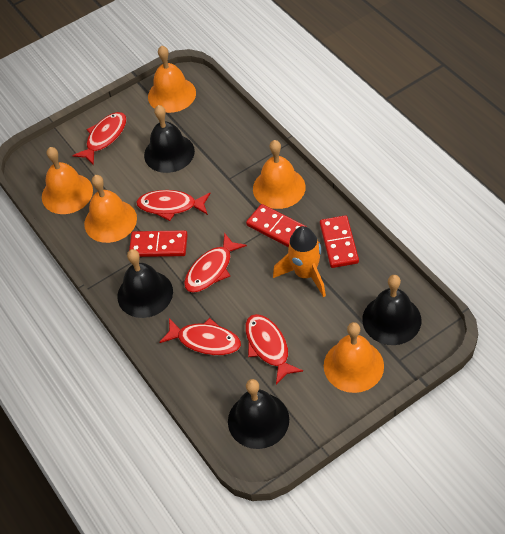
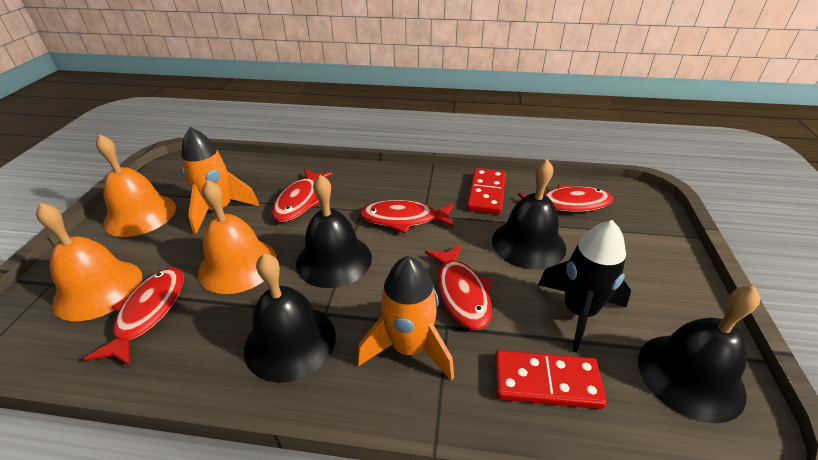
black rocket: 0 -> 1
orange bell: 5 -> 3
orange rocket: 1 -> 2
red domino: 3 -> 2

